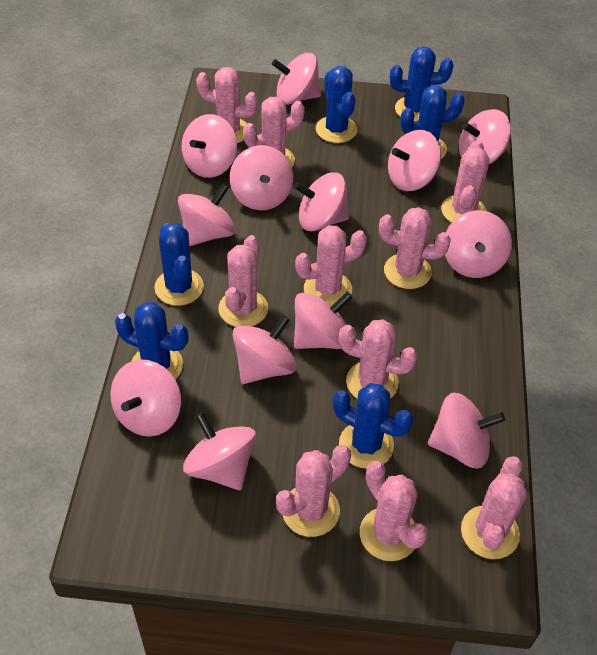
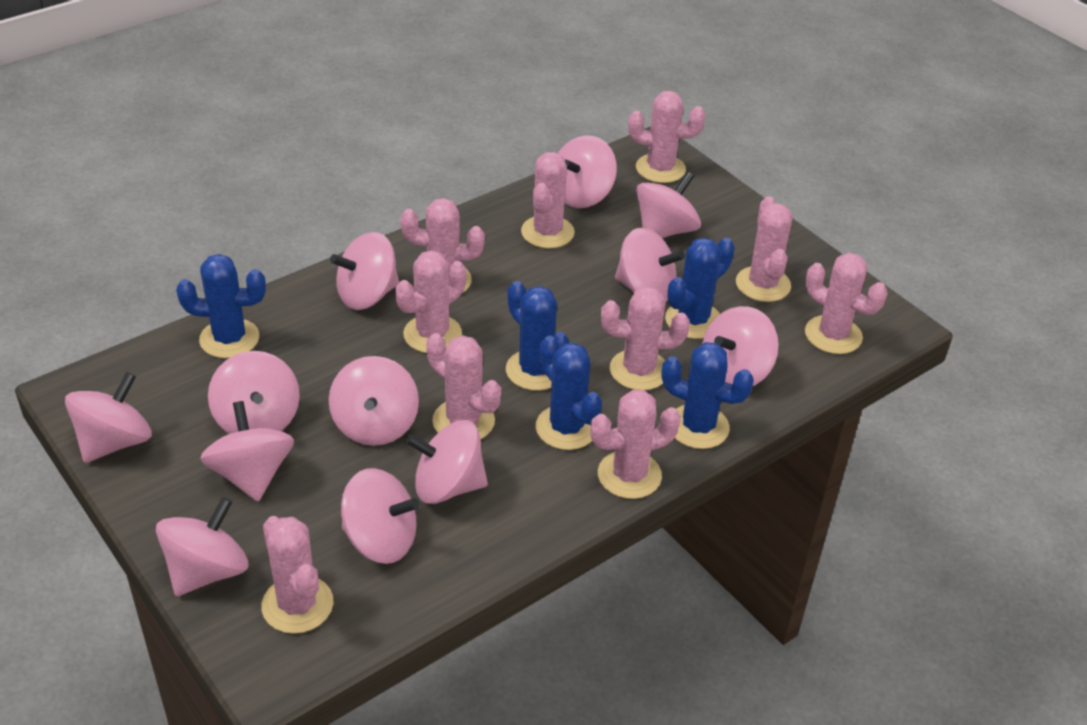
blue cactus: 6 -> 5
pink spinning top: 13 -> 12

